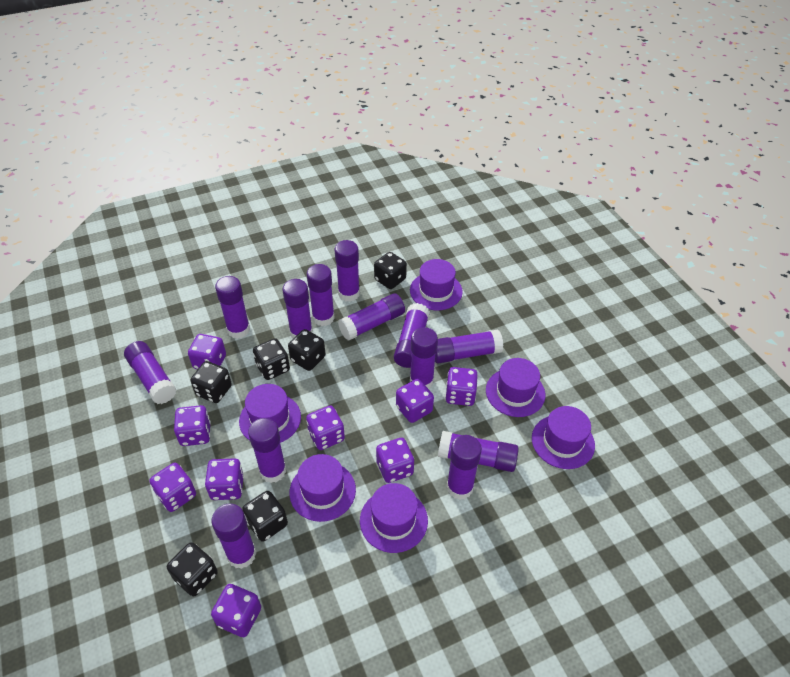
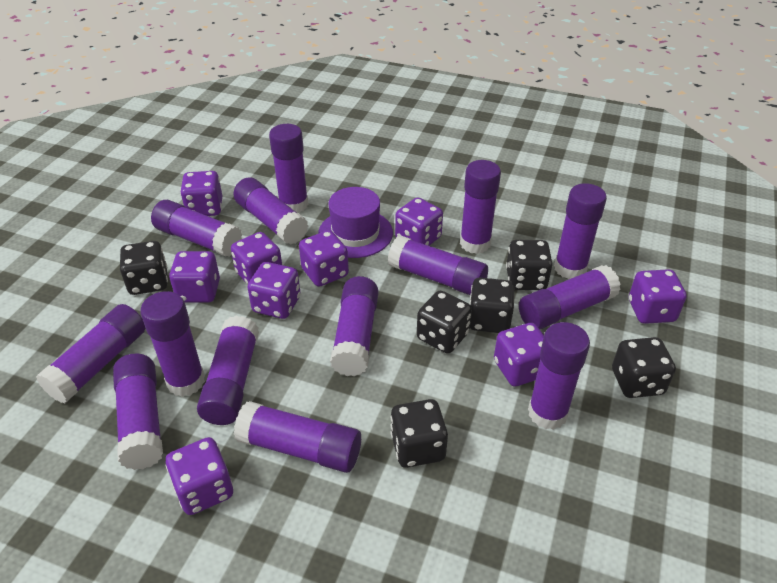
purple glue stick: 13 -> 14
purple hat: 6 -> 1

